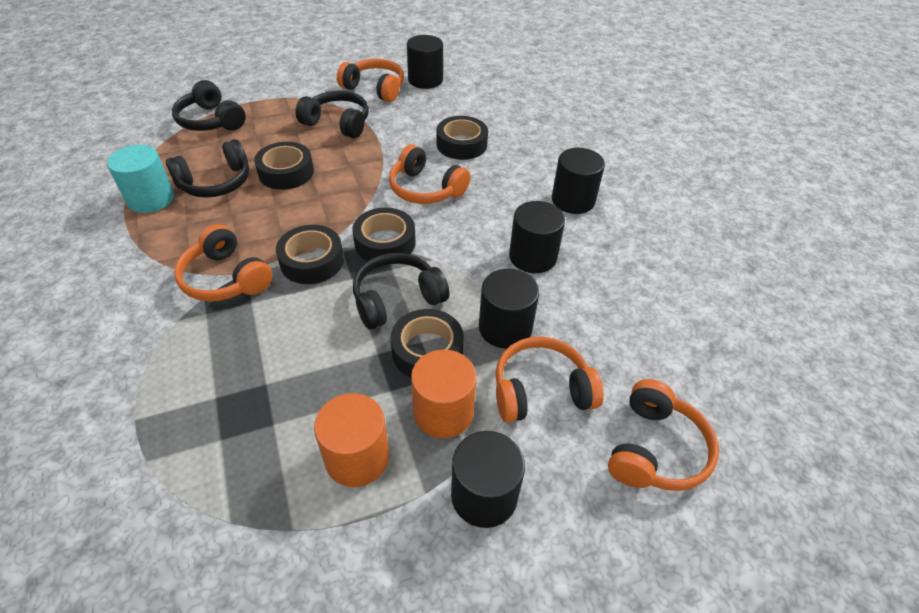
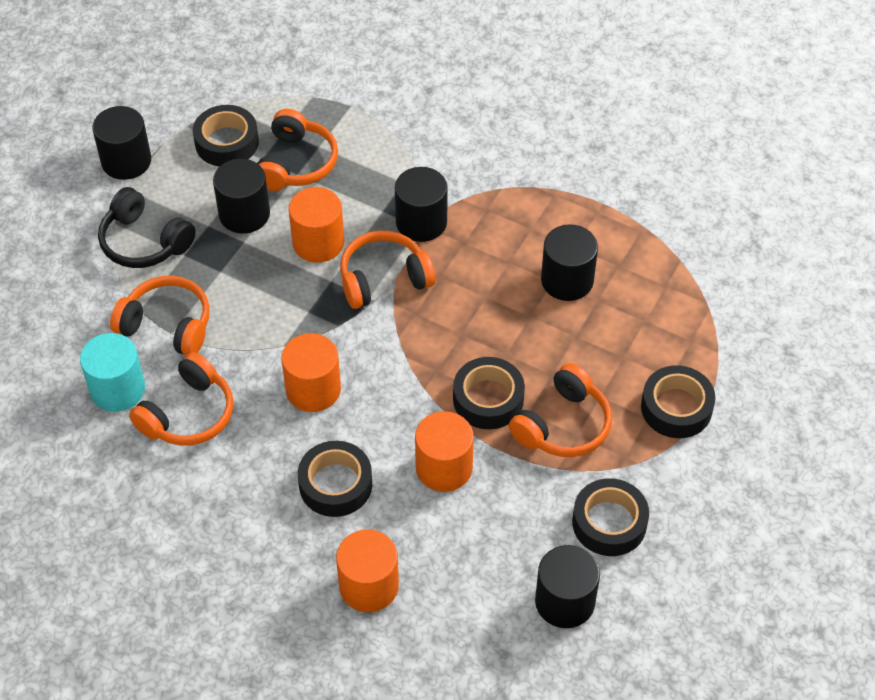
black headphones: 4 -> 1
orange cylinder: 2 -> 4

